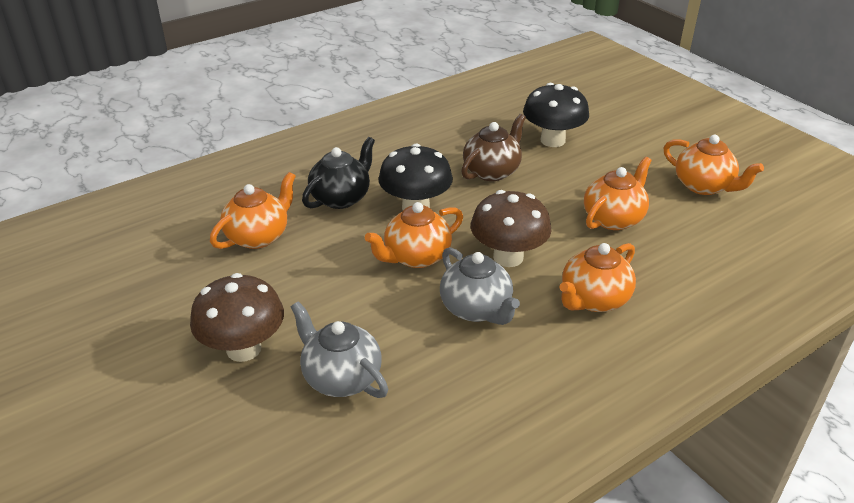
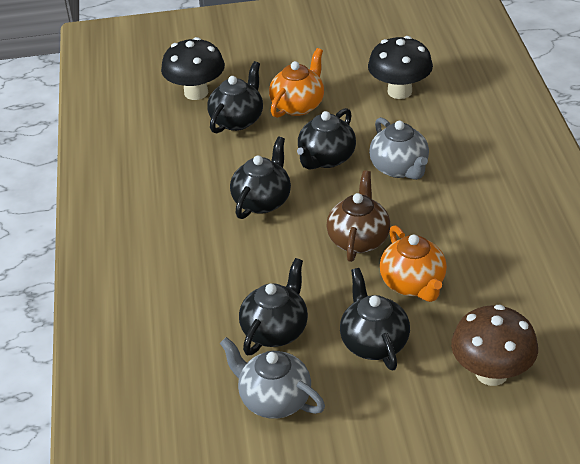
black teapot: 1 -> 5
brown mushroom: 2 -> 1
orange teapot: 5 -> 2

